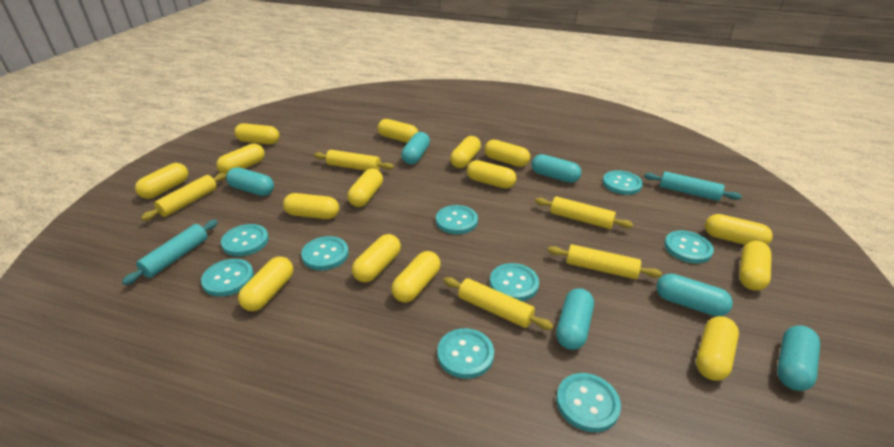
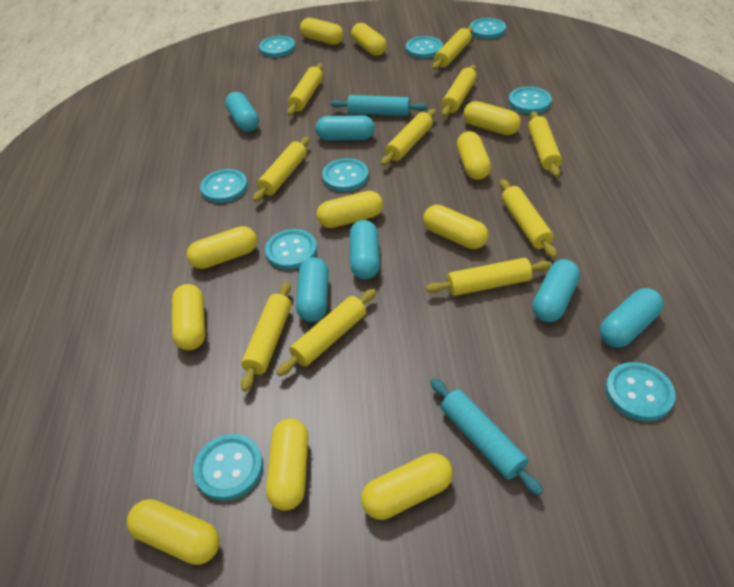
yellow capsule: 15 -> 11
yellow rolling pin: 5 -> 10

